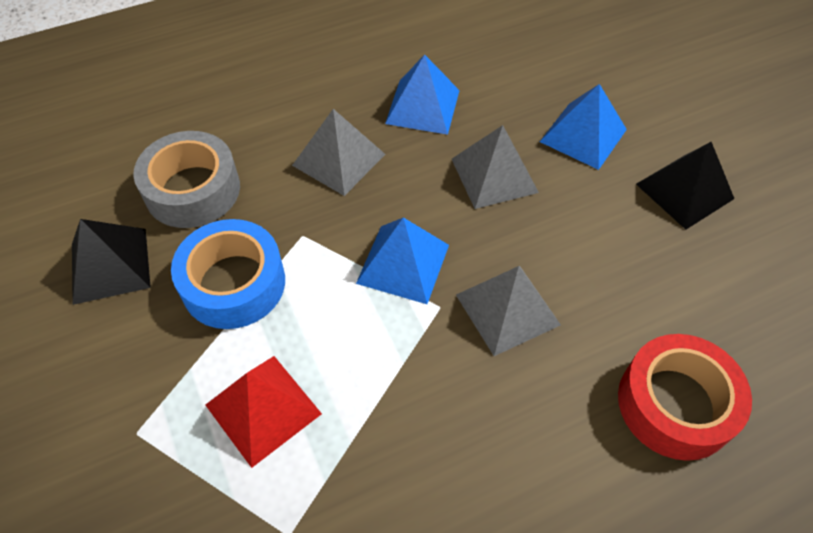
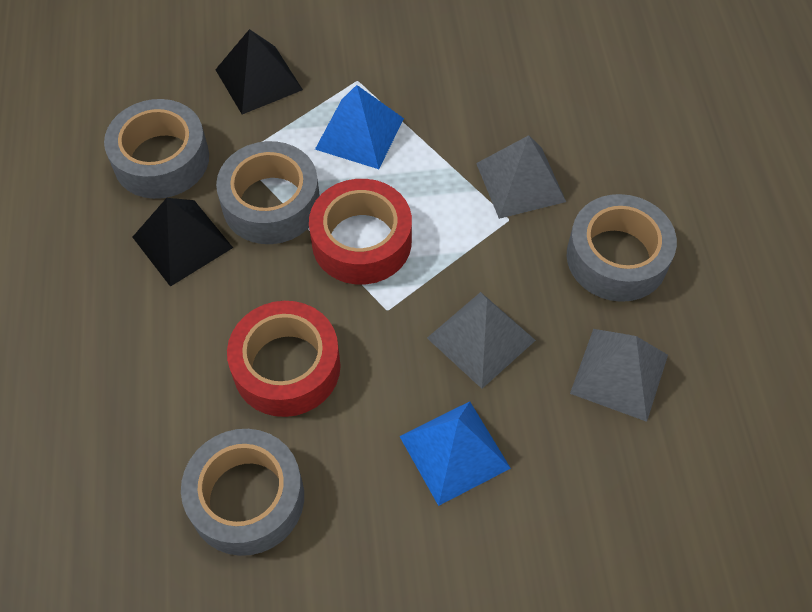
blue pyramid: 3 -> 2
blue tape: 1 -> 0
grey tape: 1 -> 4
red pyramid: 1 -> 0
red tape: 1 -> 2

